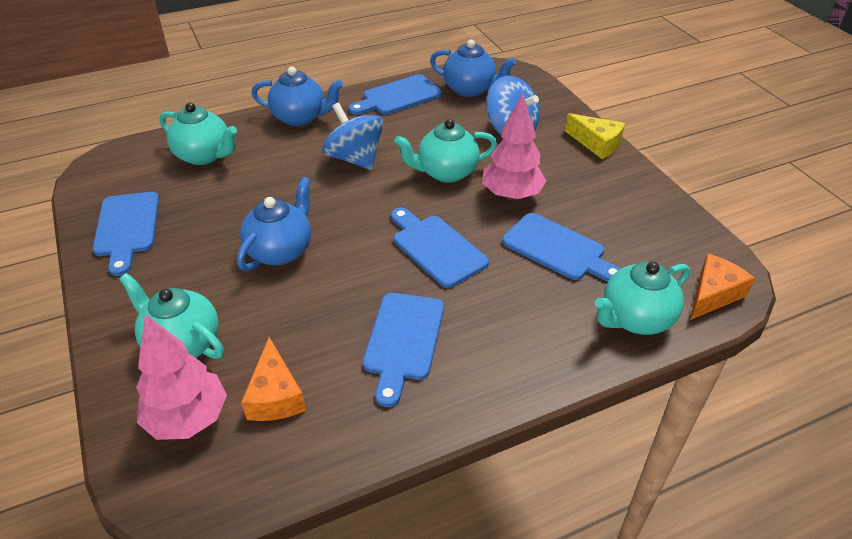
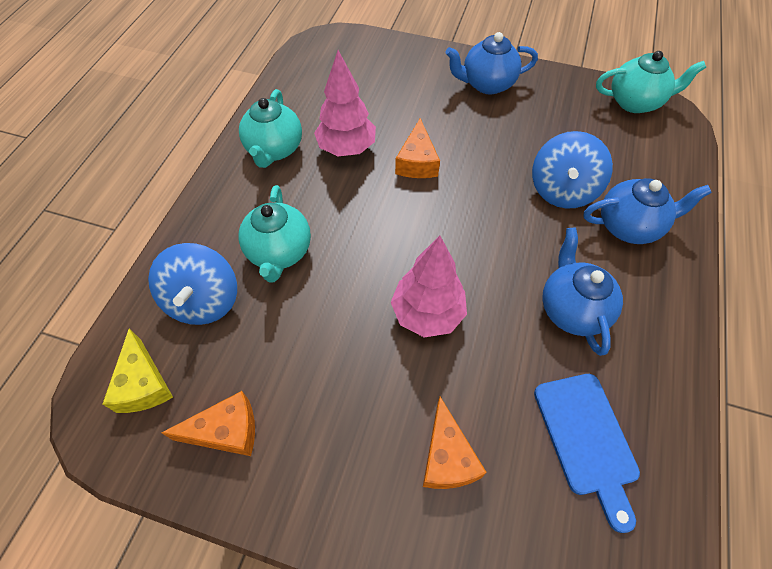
blue cutting board: 5 -> 1
orange cheese: 2 -> 3
turquoise teapot: 4 -> 3

